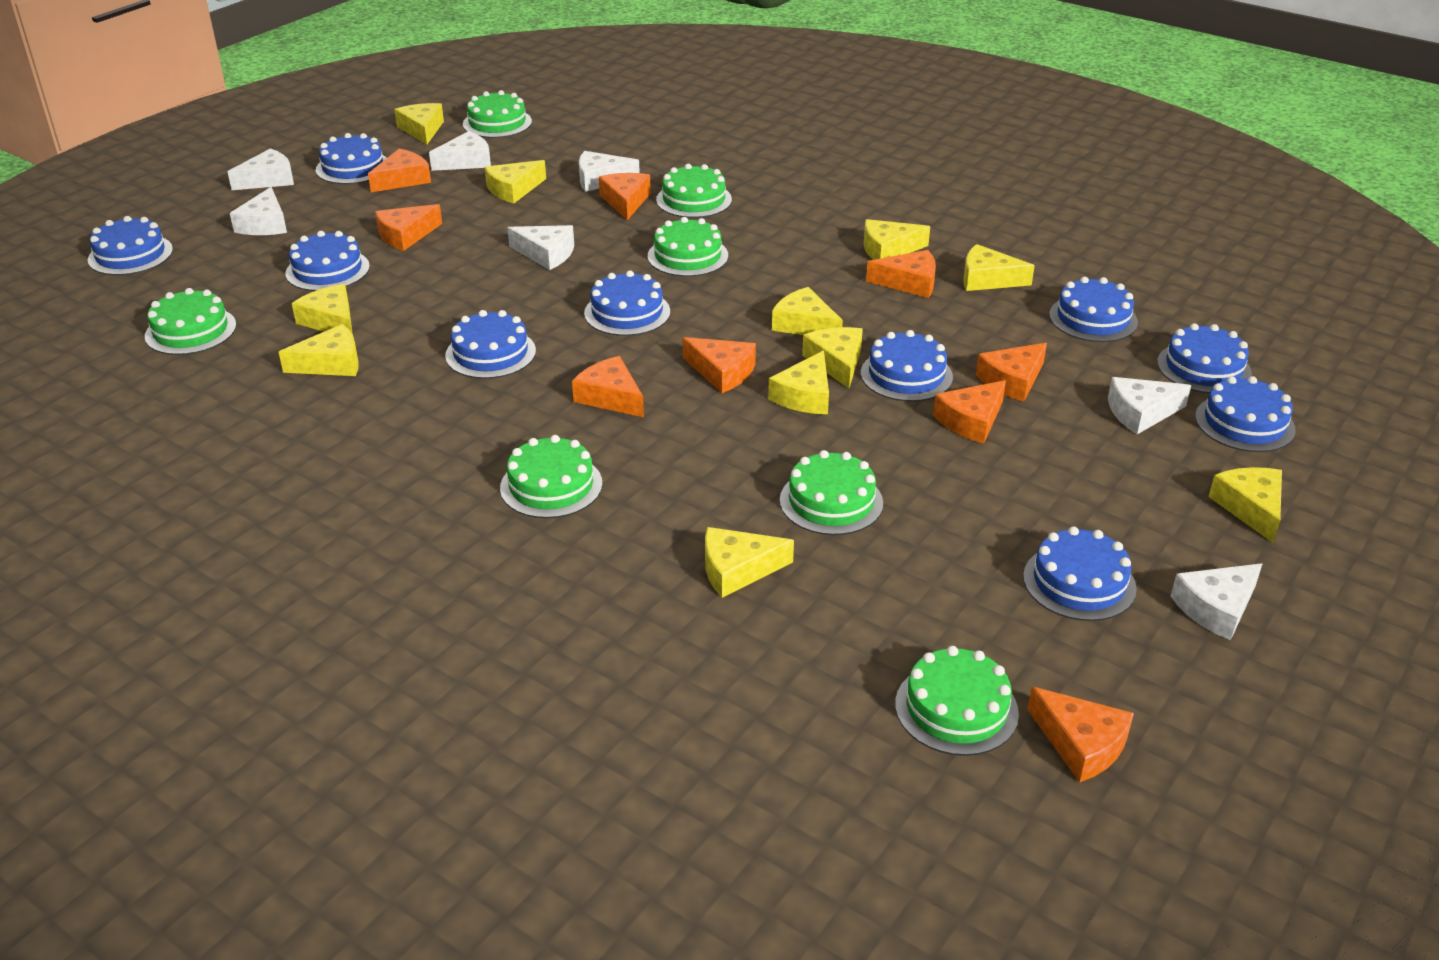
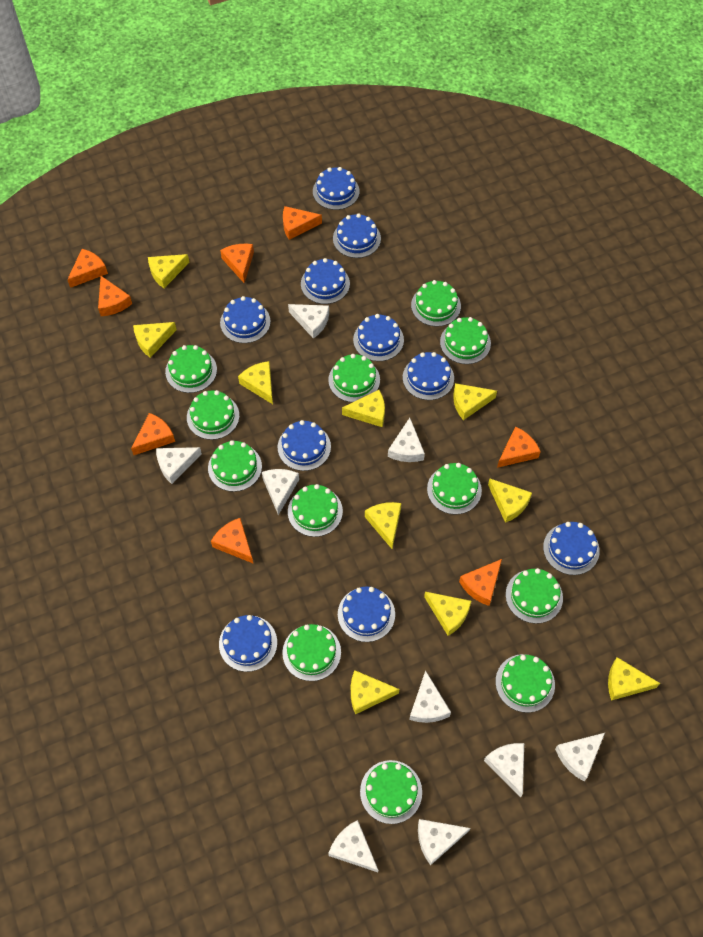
green cake: 7 -> 12
orange cheese: 9 -> 8
white cheese: 7 -> 9
yellow cheese: 11 -> 10

